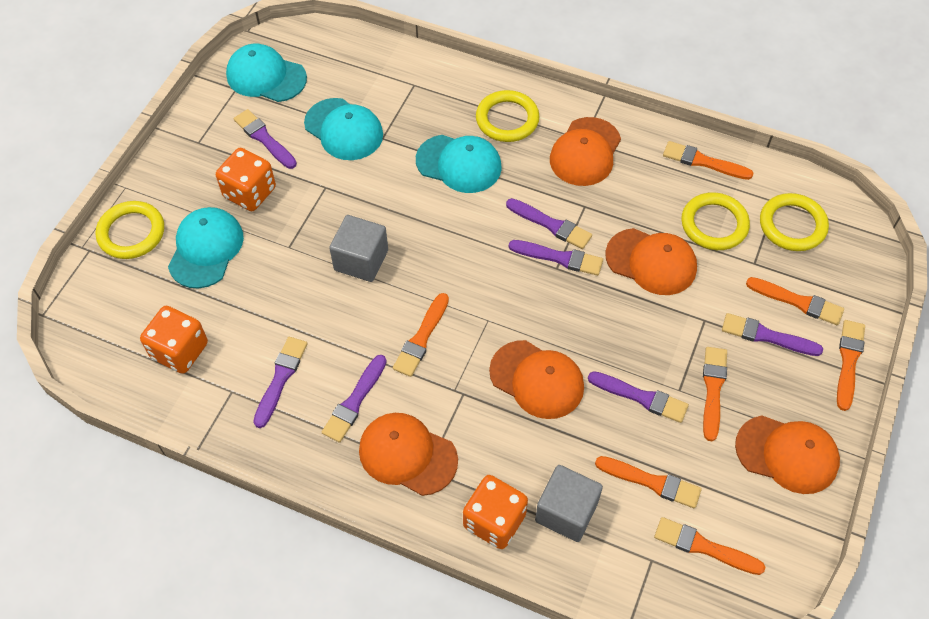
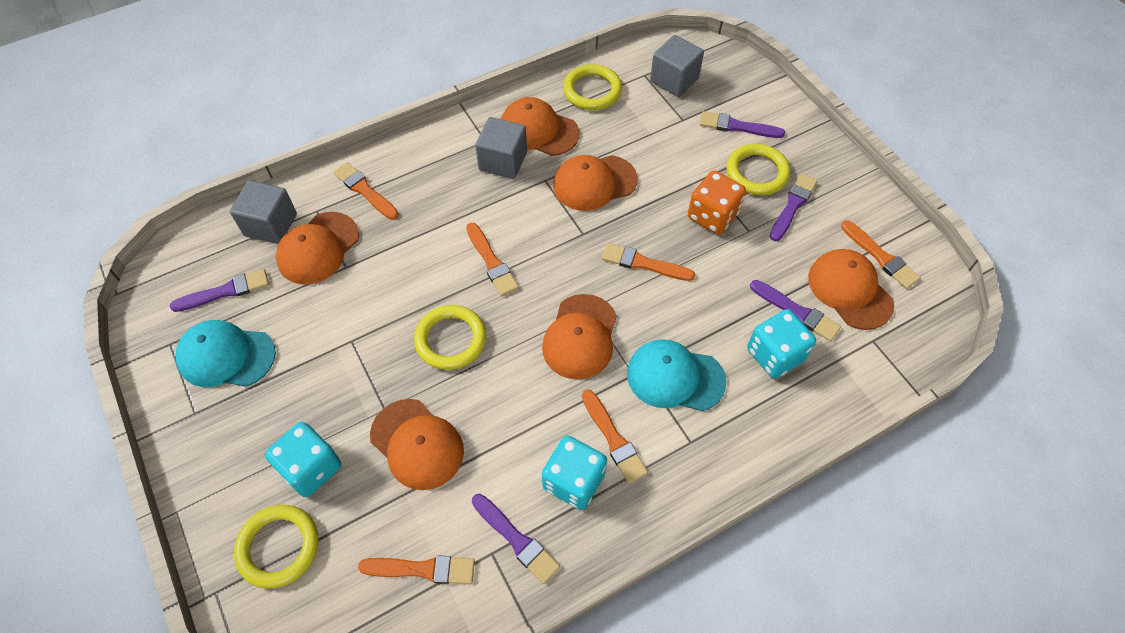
grey cube: 2 -> 3
orange brush: 7 -> 6
orange cap: 5 -> 6
orange dice: 3 -> 1
purple brush: 7 -> 5
turquoise cap: 4 -> 2
turquoise dice: 0 -> 3

